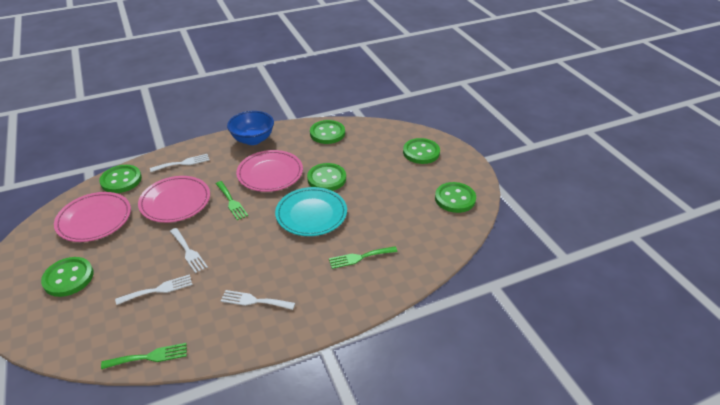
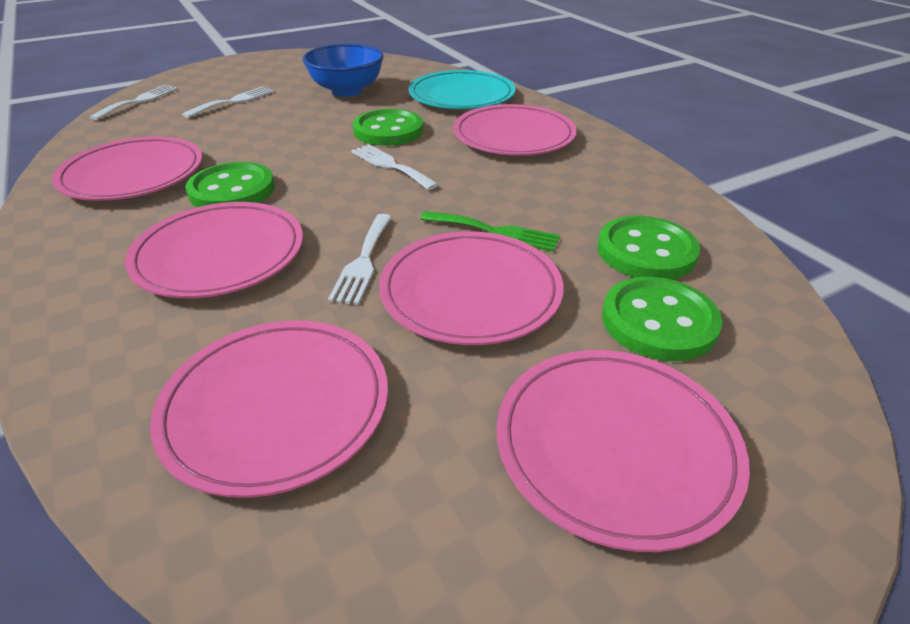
green button: 6 -> 4
green fork: 3 -> 1
pink plate: 3 -> 6

